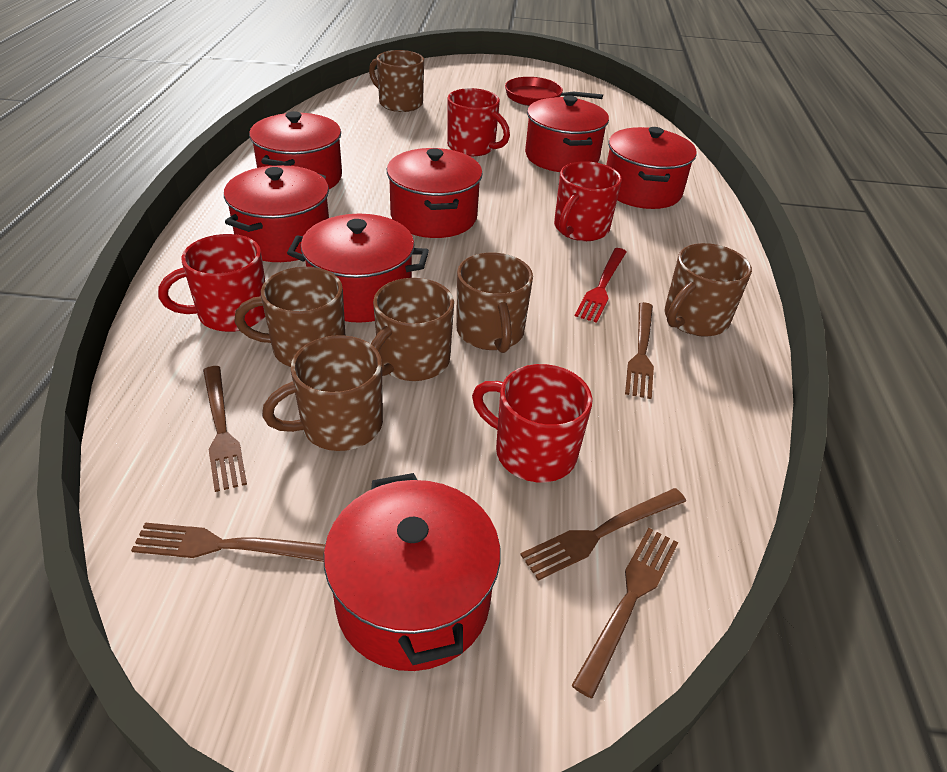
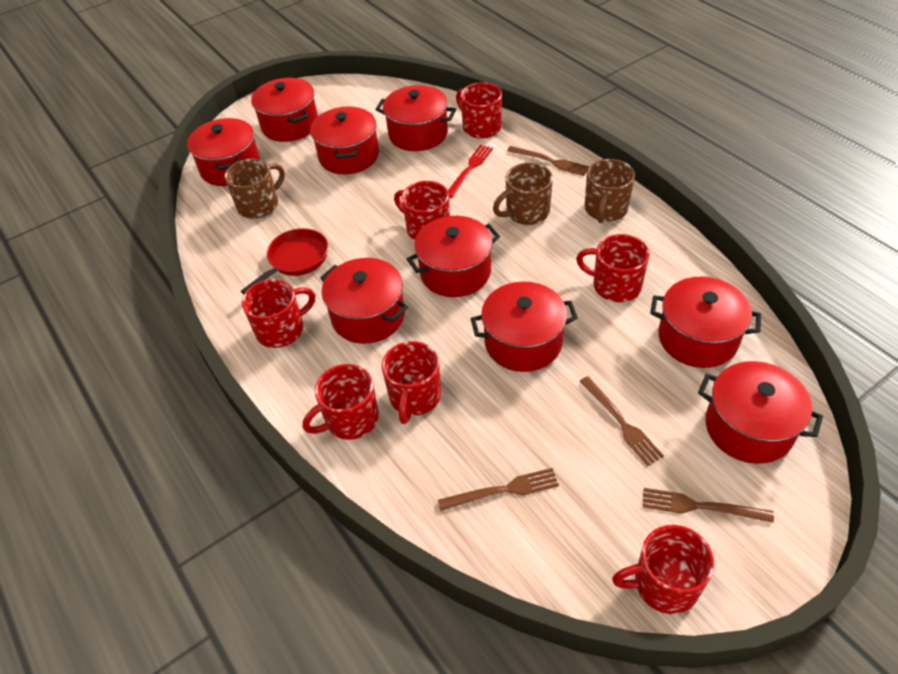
brown fork: 5 -> 4
brown mug: 6 -> 3
red mug: 4 -> 7
red pot: 7 -> 9

